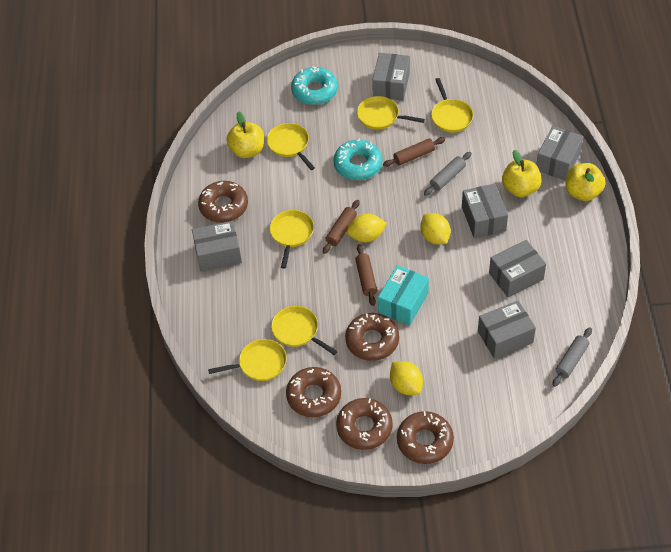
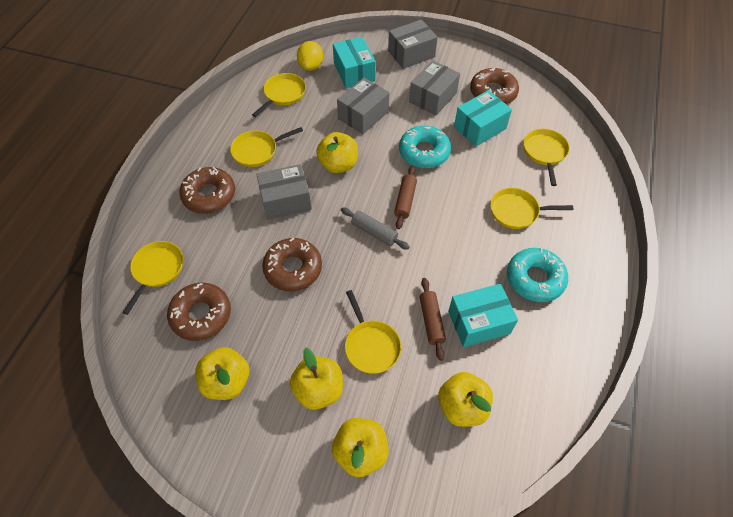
brown donut: 5 -> 4
brown rolling pin: 3 -> 2
grey box: 6 -> 4
grey rolling pin: 2 -> 1
turquoise box: 1 -> 3
yellow apple: 3 -> 5
yellow lemon: 3 -> 1

